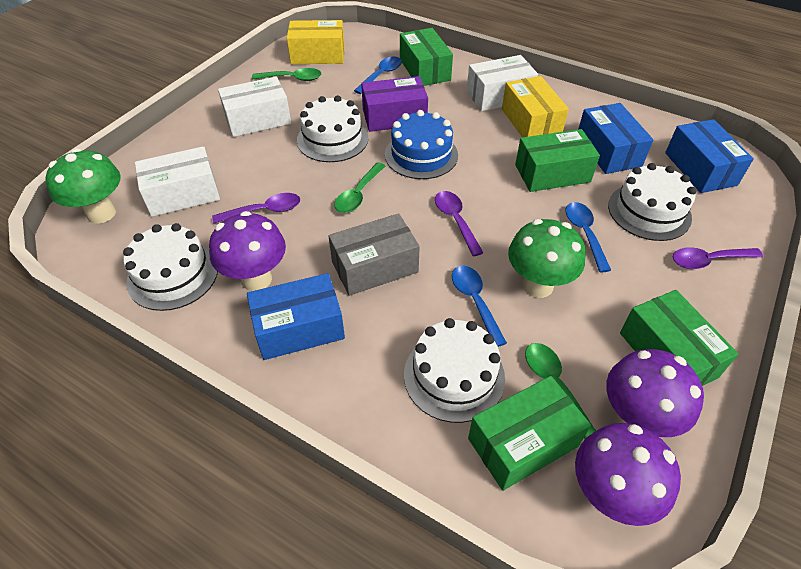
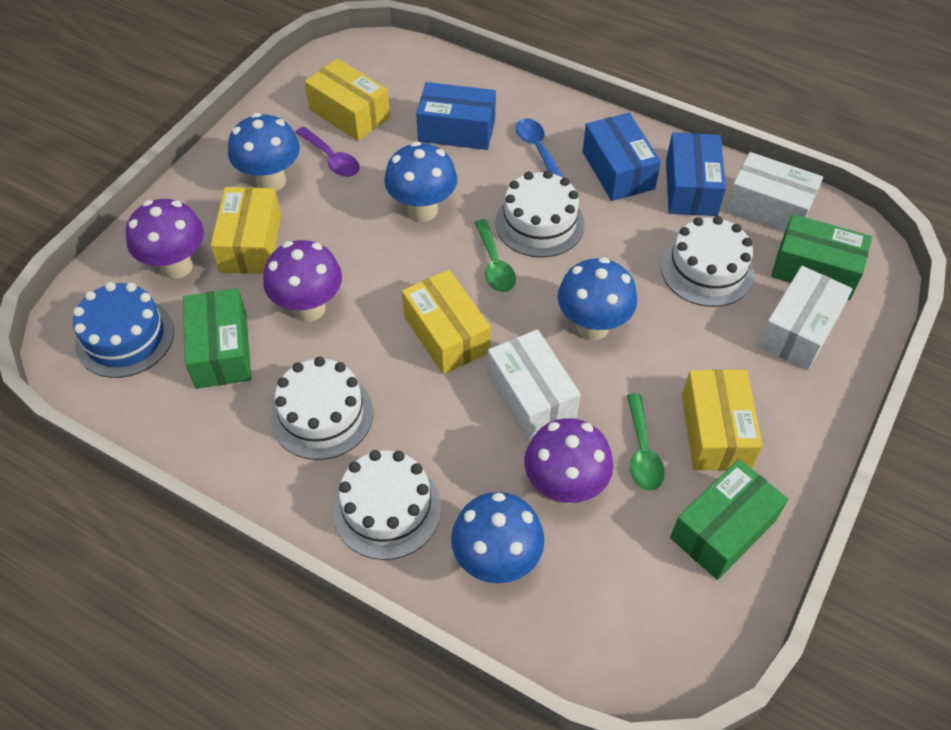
blue mushroom: 0 -> 4
blue spoon: 3 -> 1
green box: 4 -> 3
green mushroom: 2 -> 0
green spoon: 3 -> 2
grey box: 1 -> 0
purple box: 1 -> 0
purple spoon: 3 -> 1
yellow box: 2 -> 4

